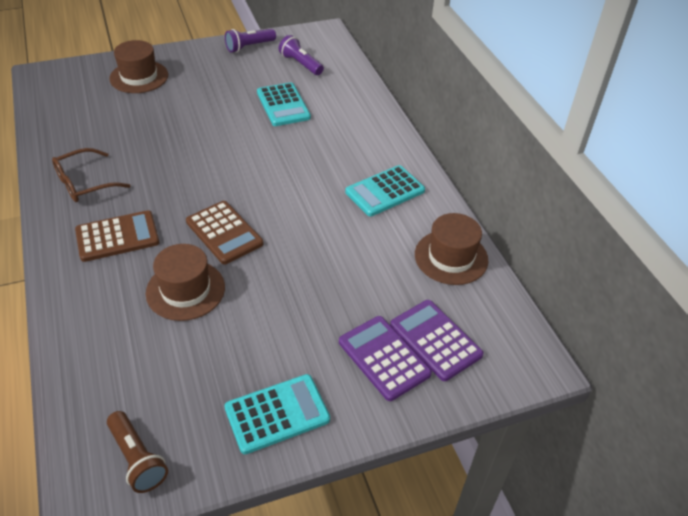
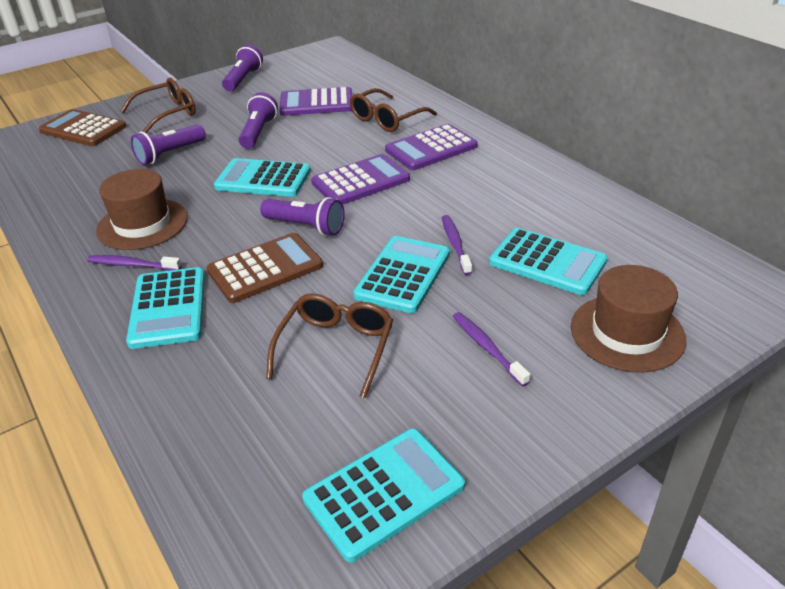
brown flashlight: 1 -> 0
brown glasses: 1 -> 3
brown hat: 3 -> 2
purple calculator: 2 -> 3
purple flashlight: 2 -> 4
purple toothbrush: 0 -> 3
turquoise calculator: 3 -> 5

